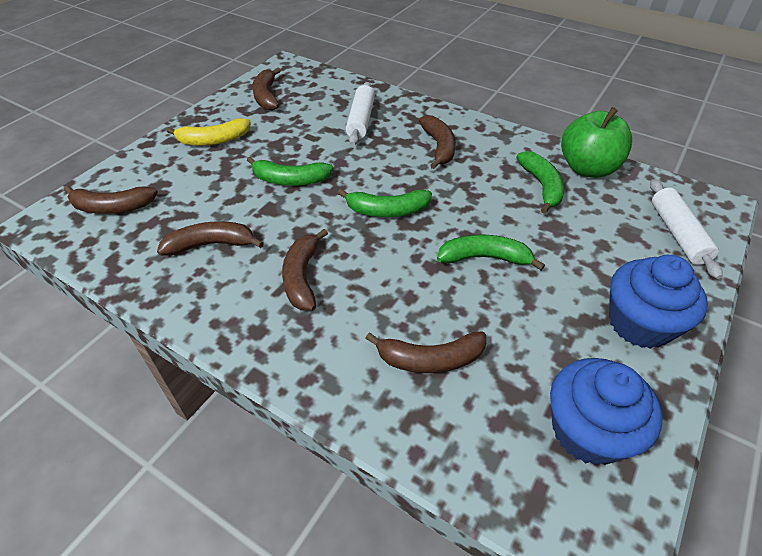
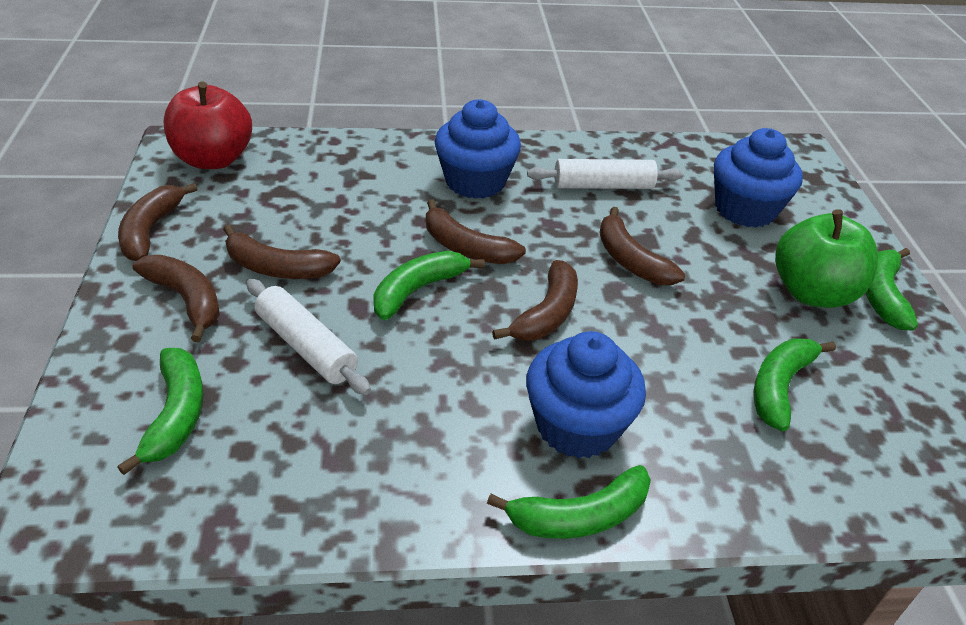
blue cupcake: 2 -> 3
green banana: 4 -> 5
red apple: 0 -> 1
yellow banana: 1 -> 0

